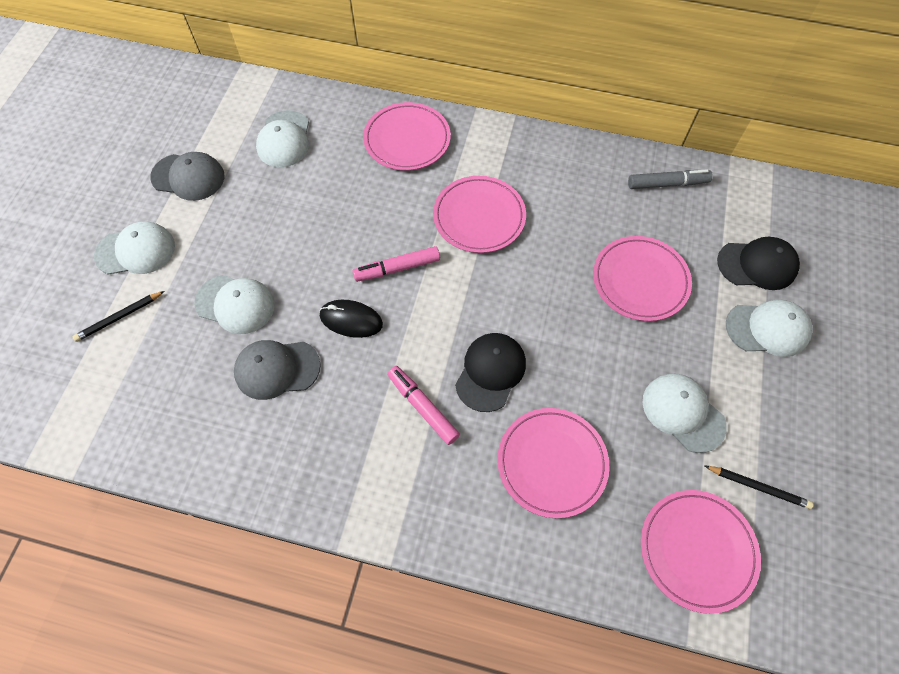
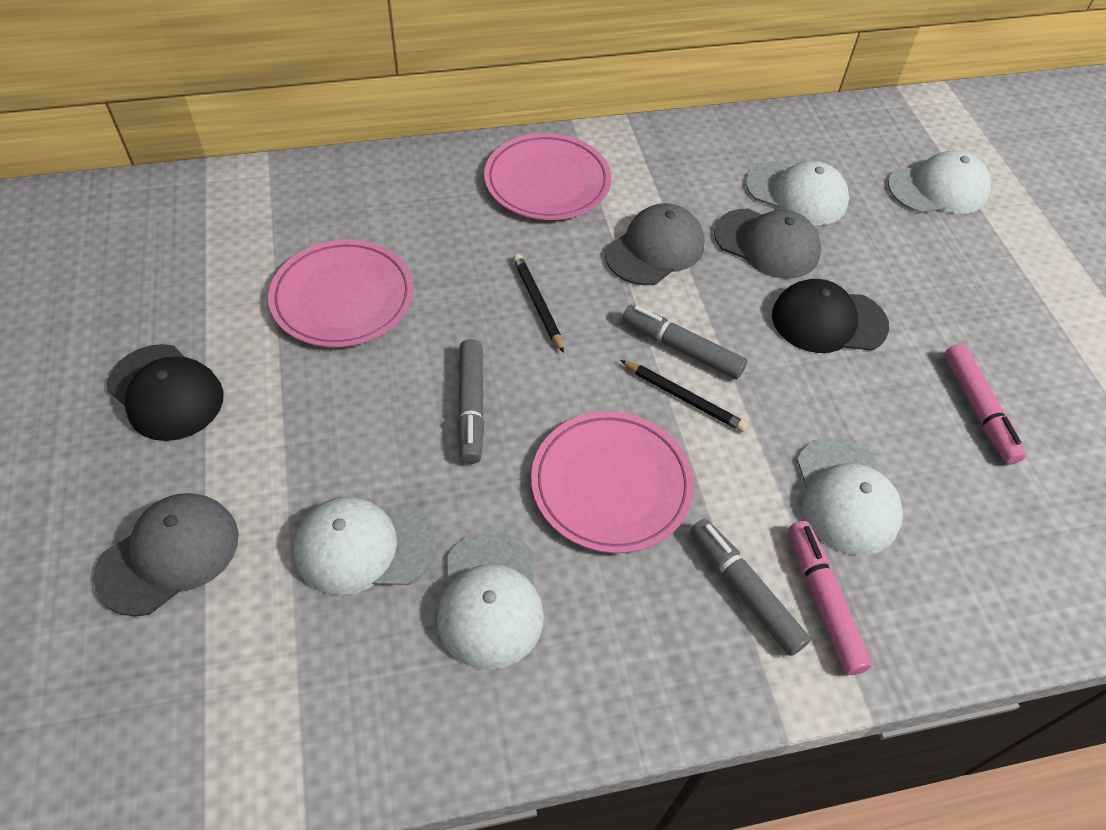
black mouse: 1 -> 0
grey cap: 2 -> 3
grey marker: 1 -> 3
pink plate: 5 -> 3

